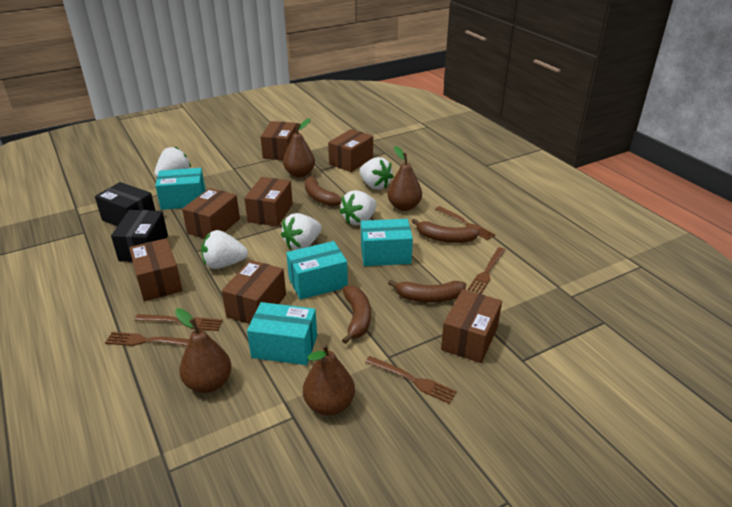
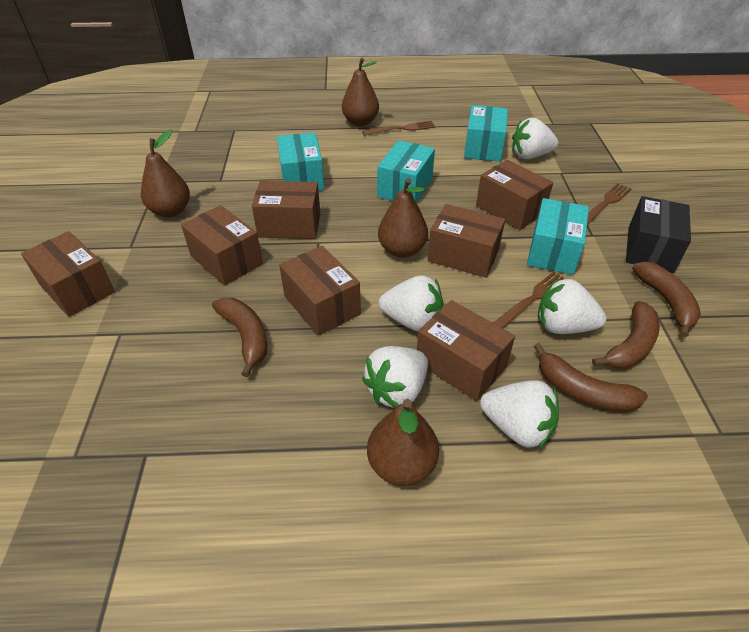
black box: 2 -> 1
brown fork: 5 -> 3

